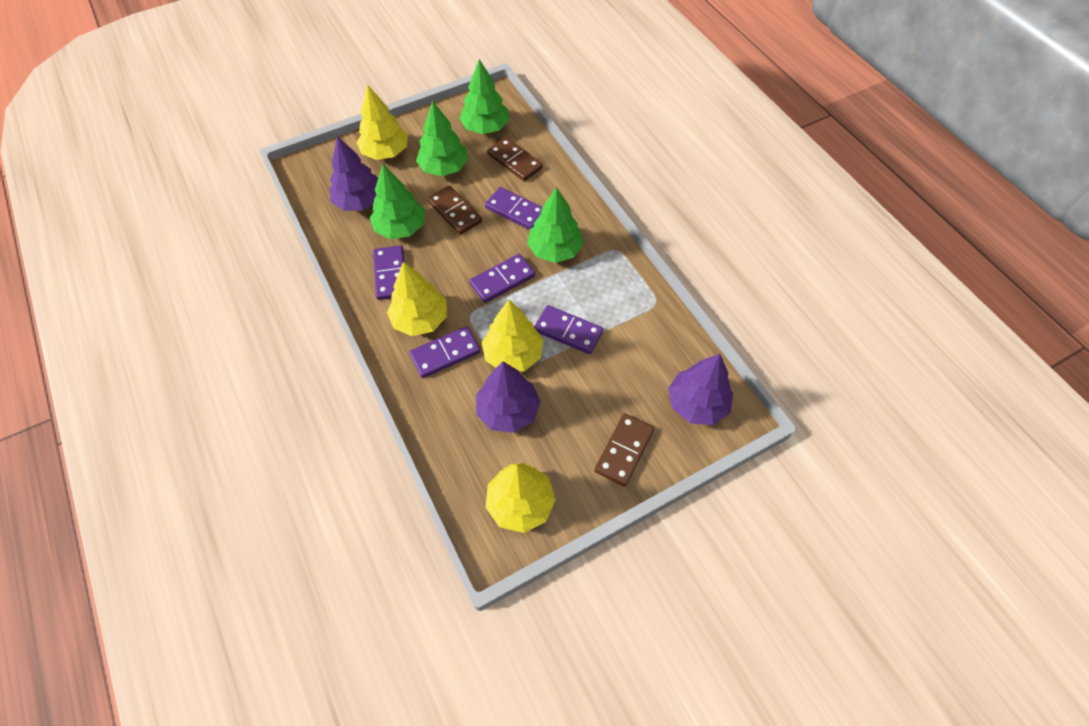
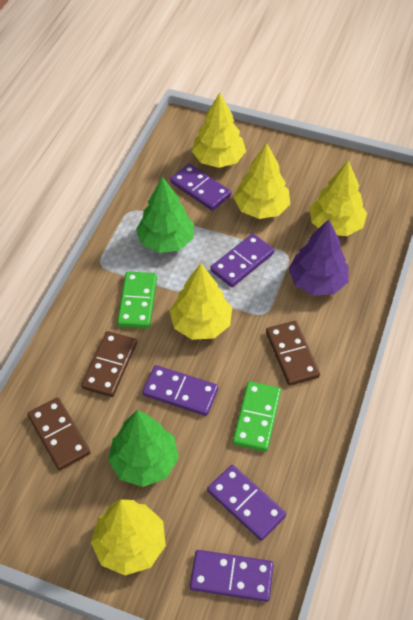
green domino: 0 -> 2
green tree: 4 -> 2
purple tree: 3 -> 1
yellow tree: 4 -> 5

